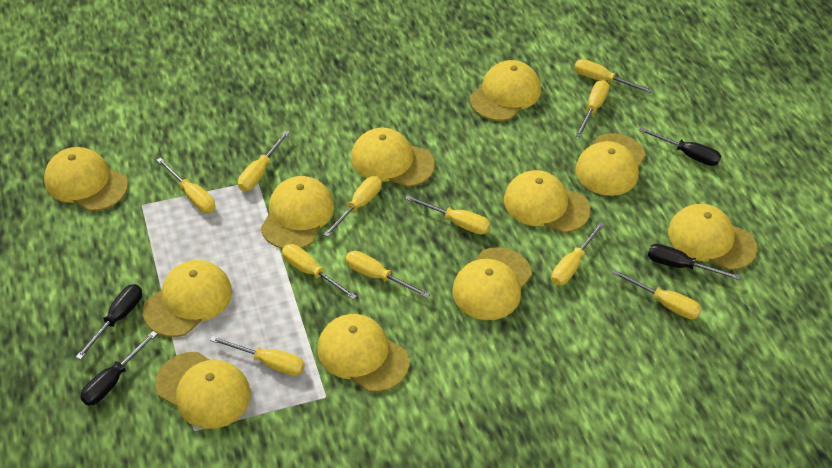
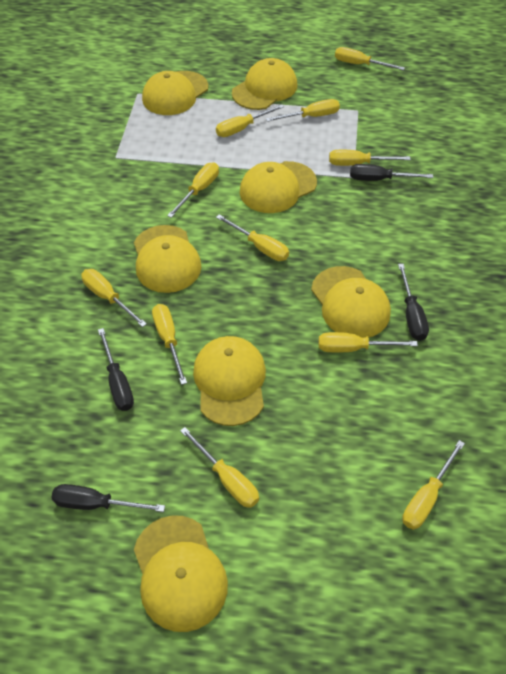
yellow cap: 11 -> 7

